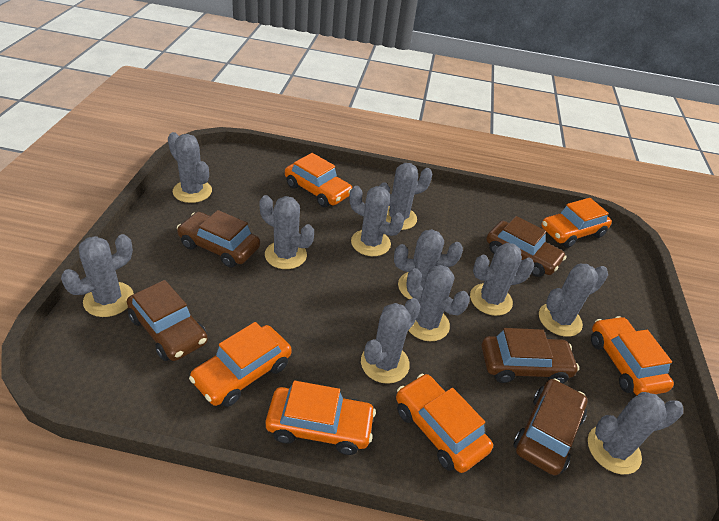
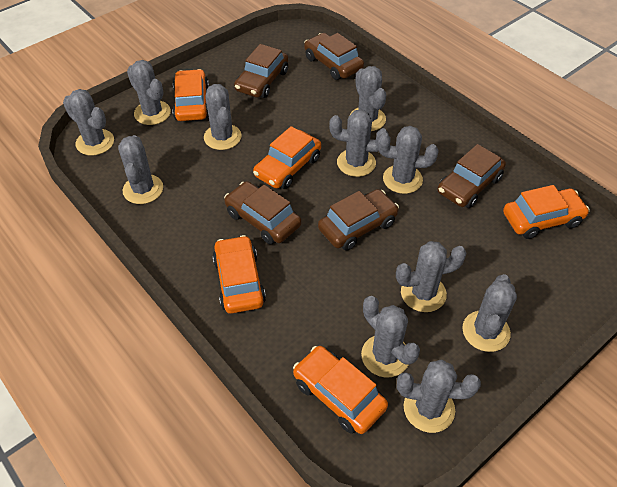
orange car: 6 -> 5

